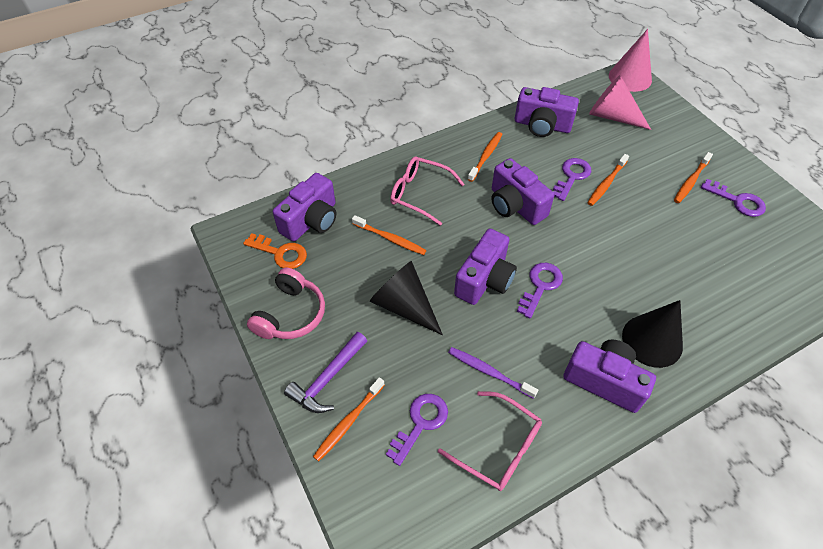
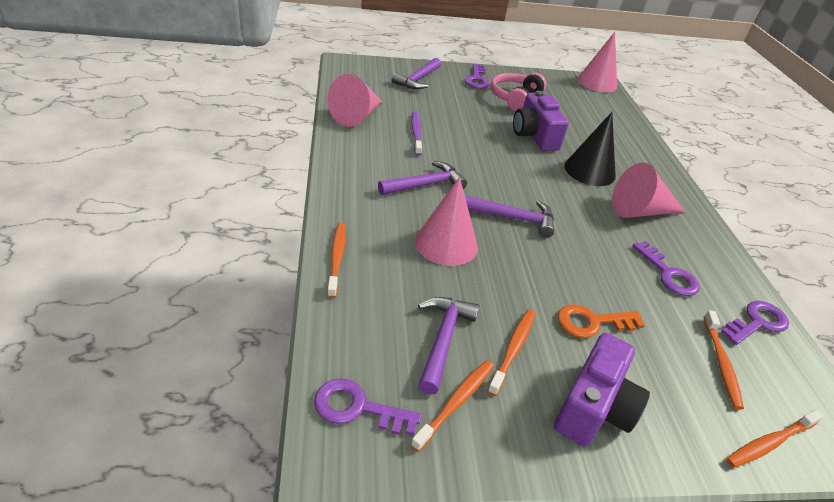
black cone: 2 -> 1
pink cone: 2 -> 4
pink glasses: 2 -> 0
purple camera: 5 -> 2
purple hammer: 1 -> 4

